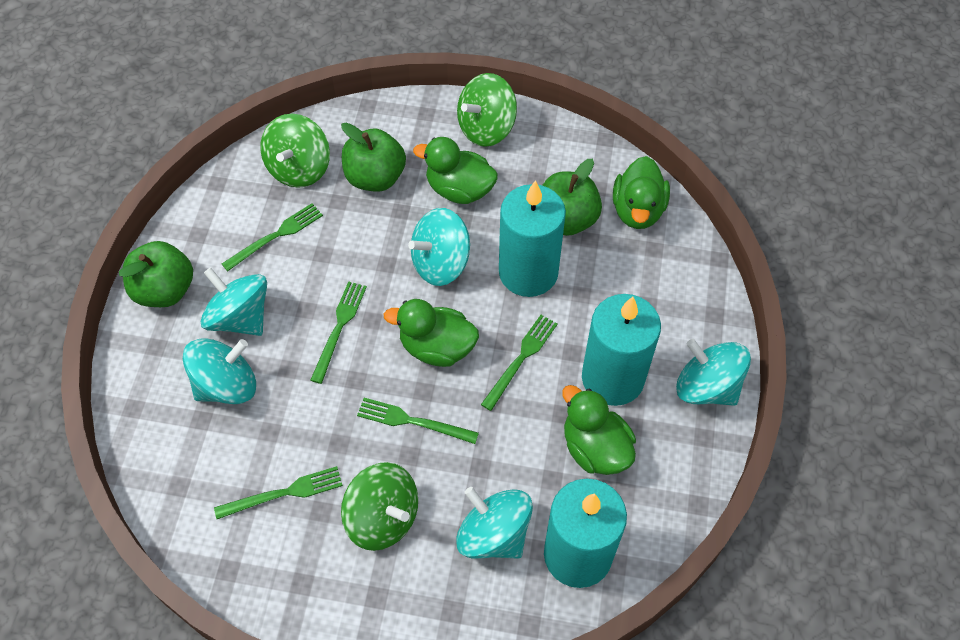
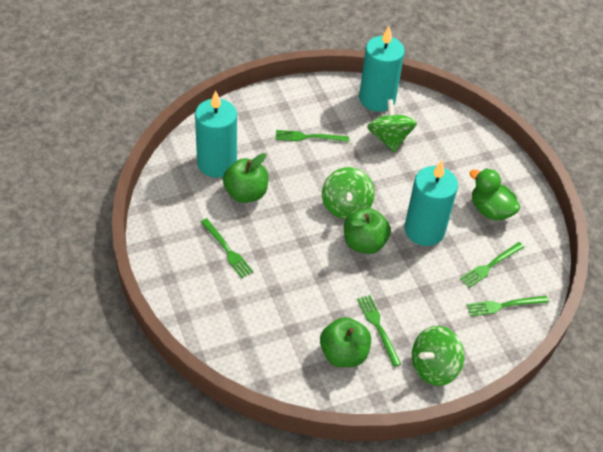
green duck: 4 -> 1
turquoise spinning top: 5 -> 0

